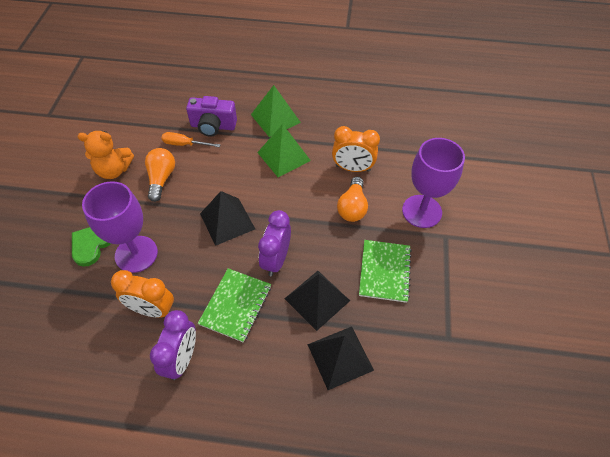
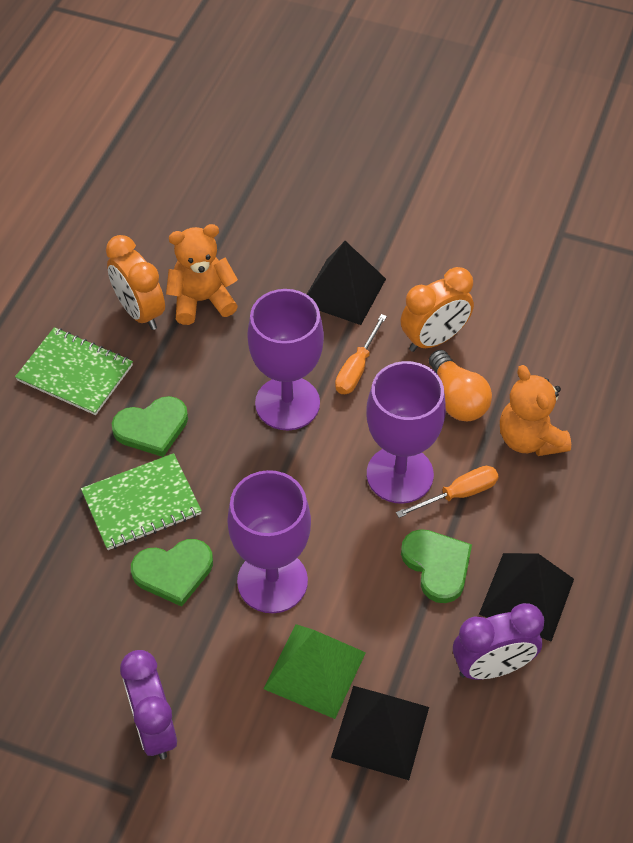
green heart: 1 -> 3
green pyramid: 2 -> 1
orange light bulb: 2 -> 1
orange screwdriver: 1 -> 2
orange teddy bear: 1 -> 2
purple camera: 1 -> 0
purple goblet: 2 -> 3

